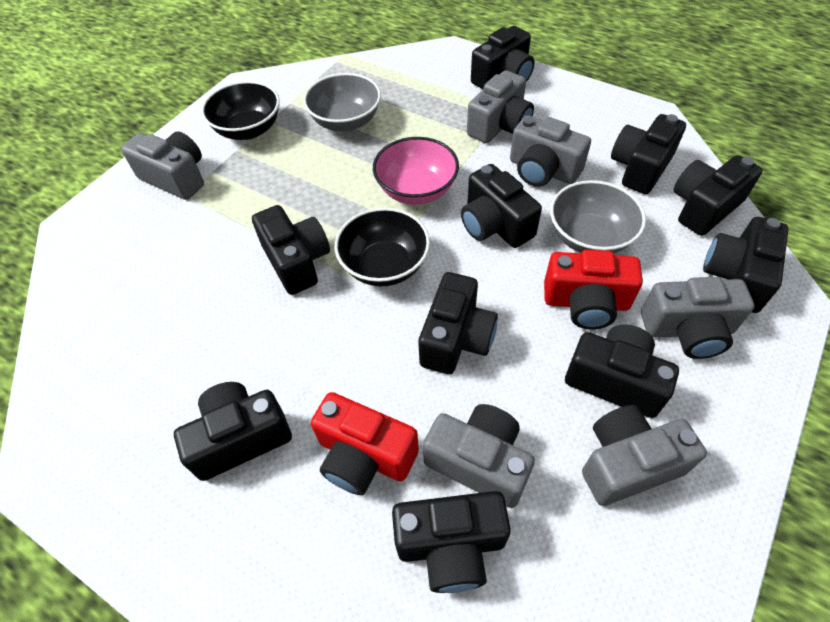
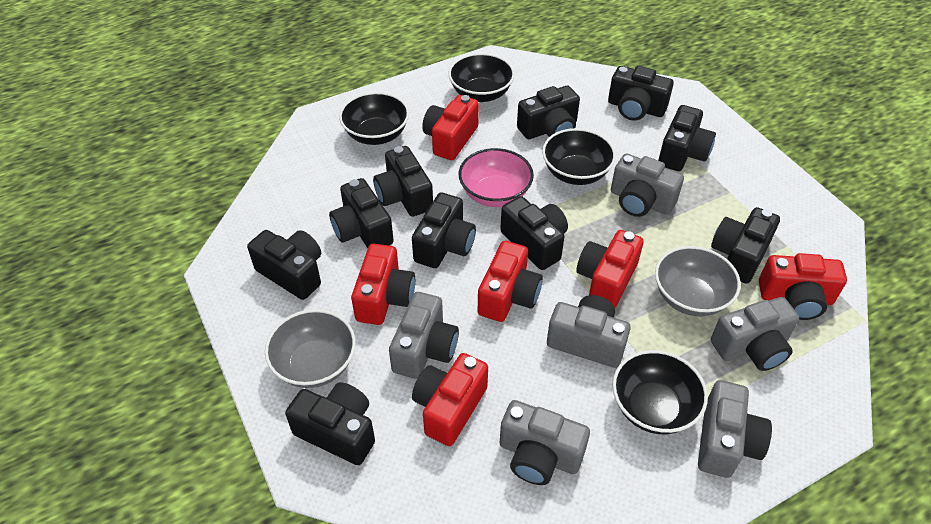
black bowl: 2 -> 4
red camera: 2 -> 6

